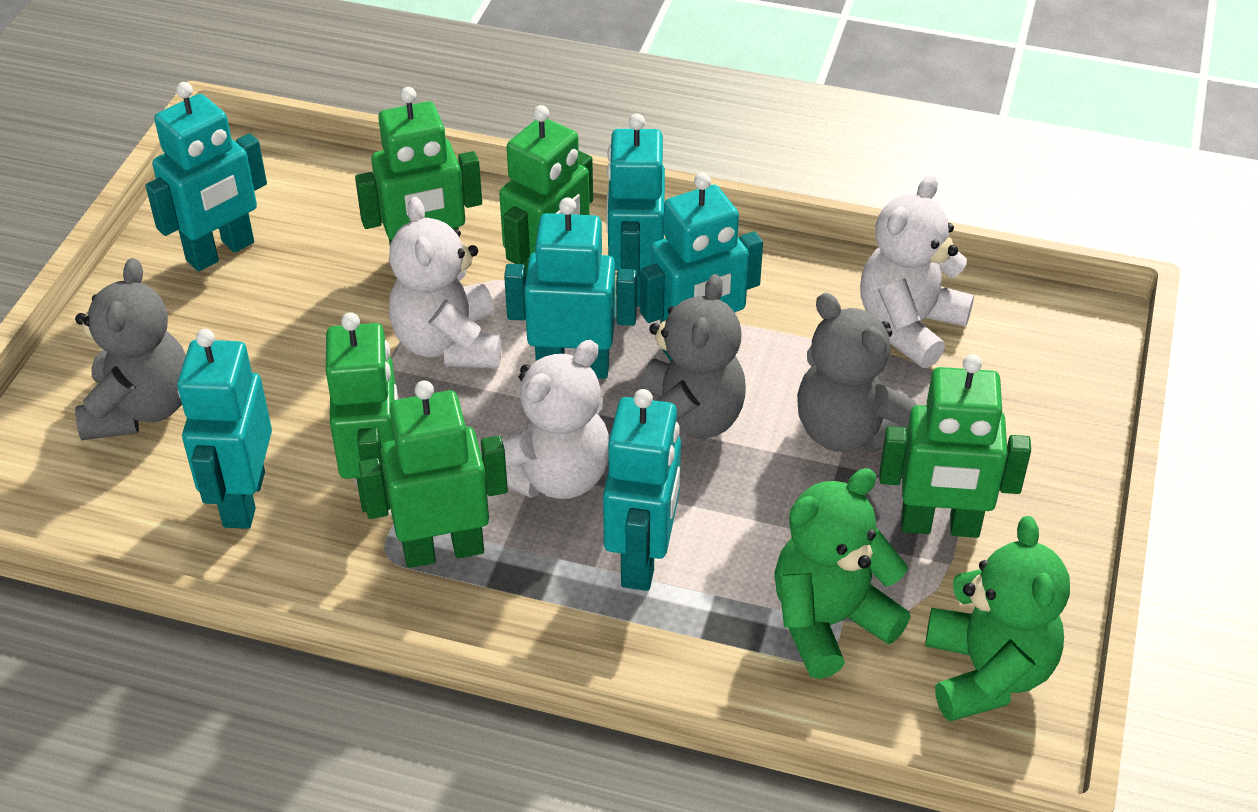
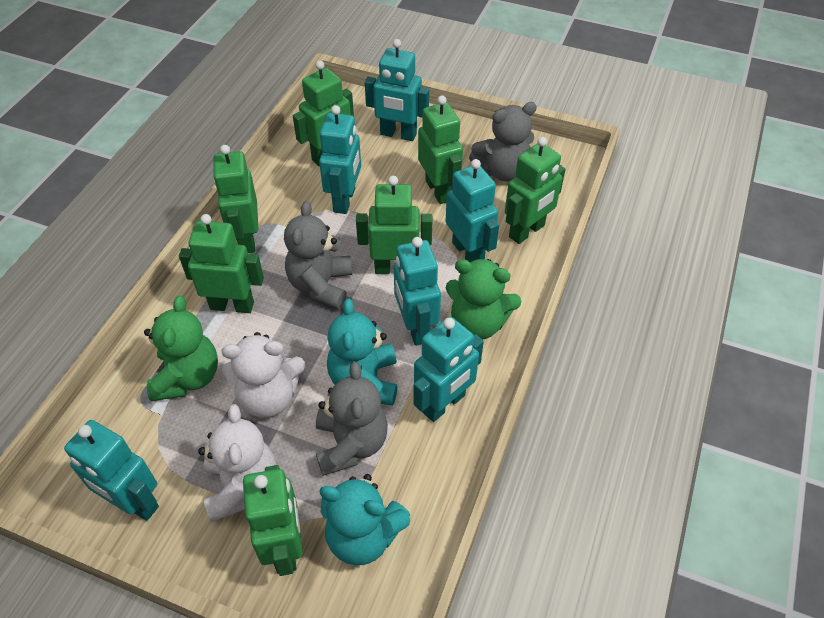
green robot: 5 -> 7
turquoise teddy bear: 0 -> 2
white teddy bear: 3 -> 2

